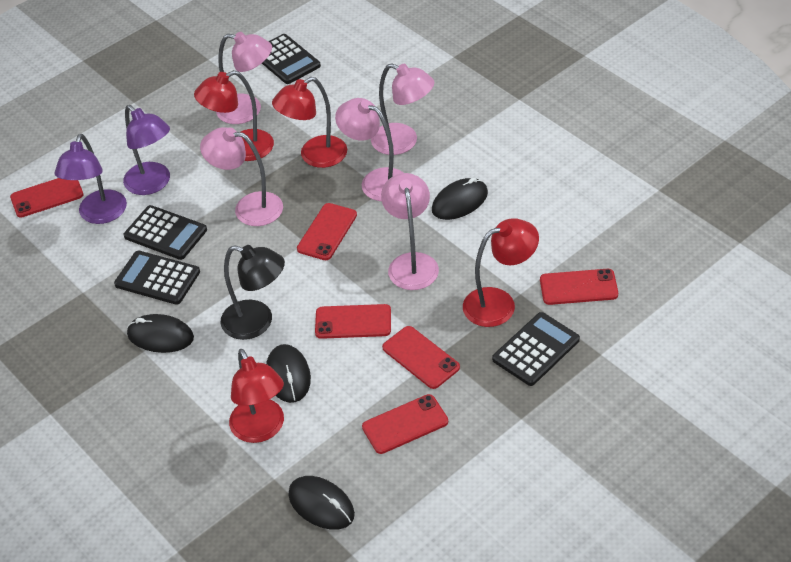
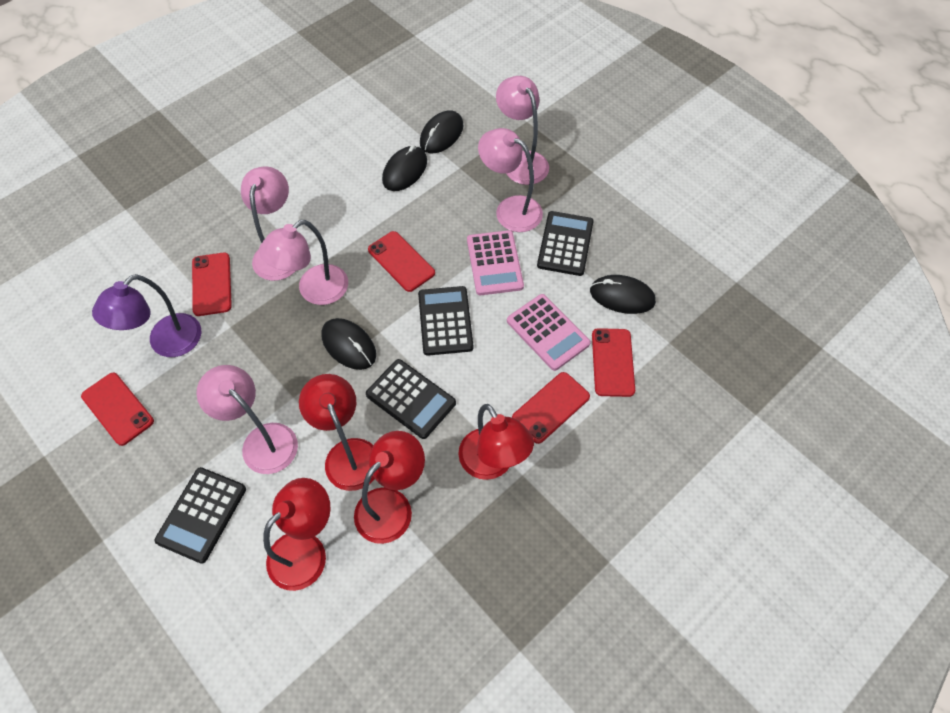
black lamp: 1 -> 0
pink calculator: 0 -> 2
purple lamp: 2 -> 1
red phone: 6 -> 5

